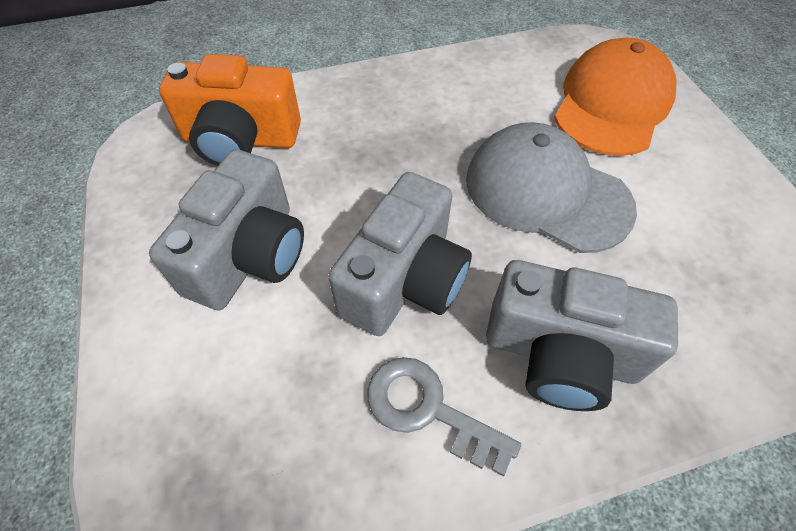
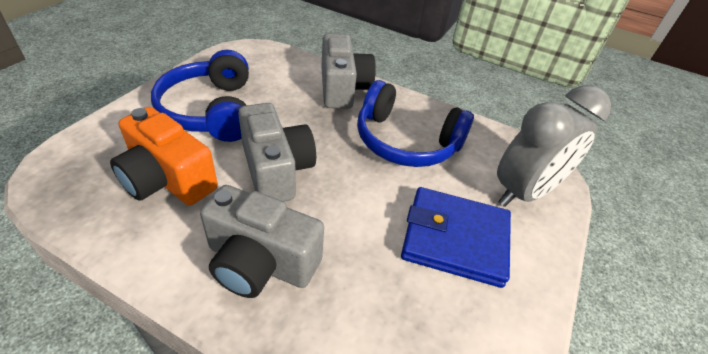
blue headphones: 0 -> 2
blue wallet: 0 -> 1
grey cap: 1 -> 0
grey clock: 0 -> 1
grey key: 1 -> 0
orange cap: 1 -> 0

